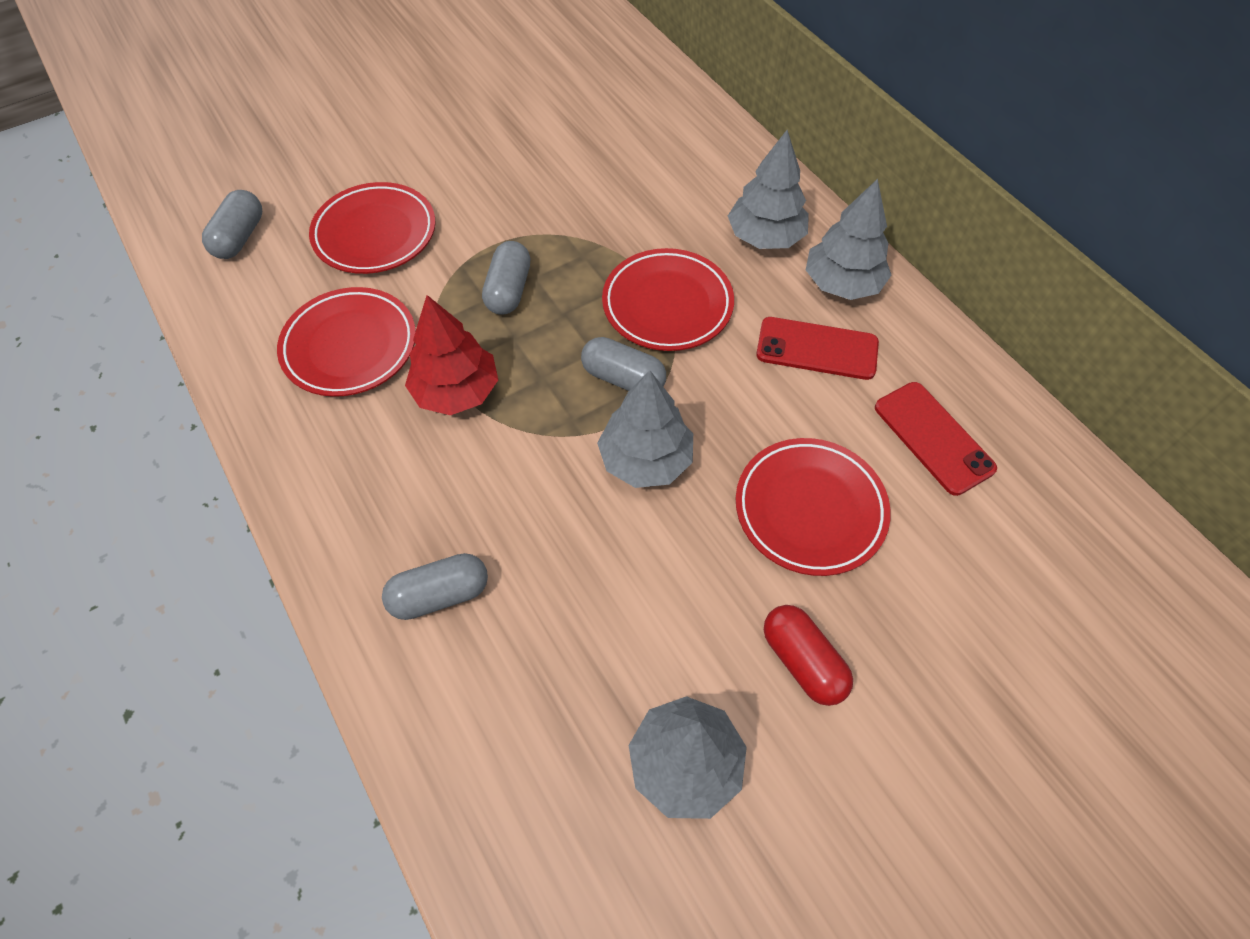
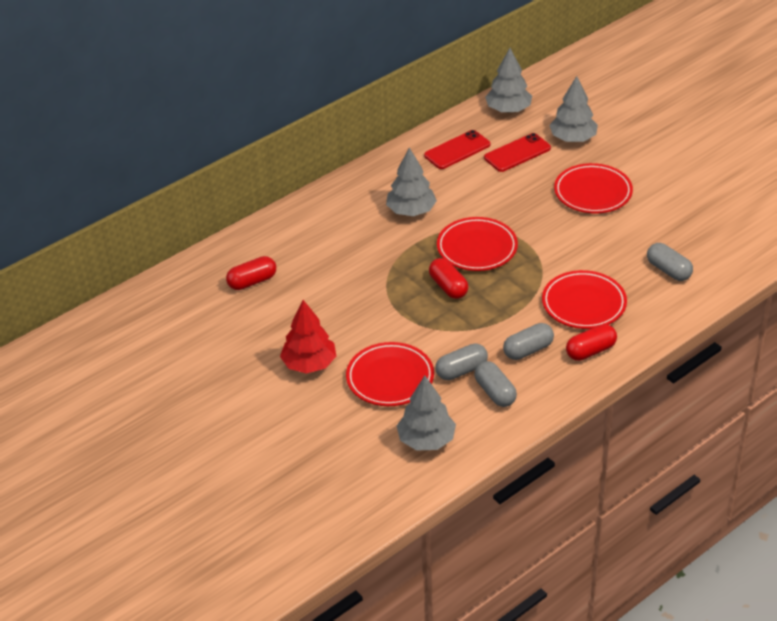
red capsule: 1 -> 3

